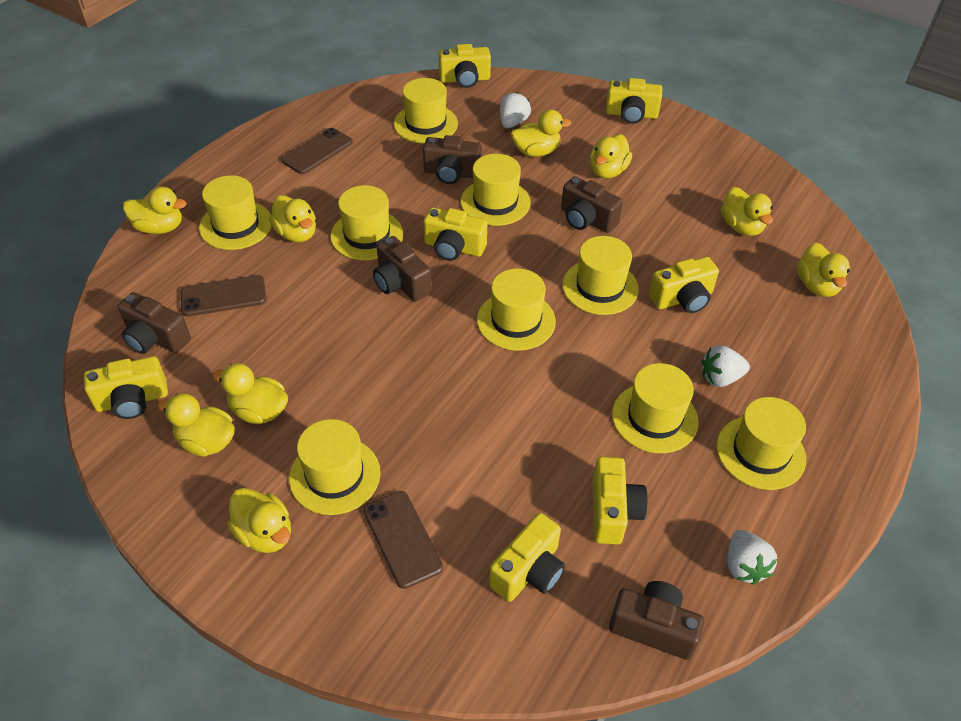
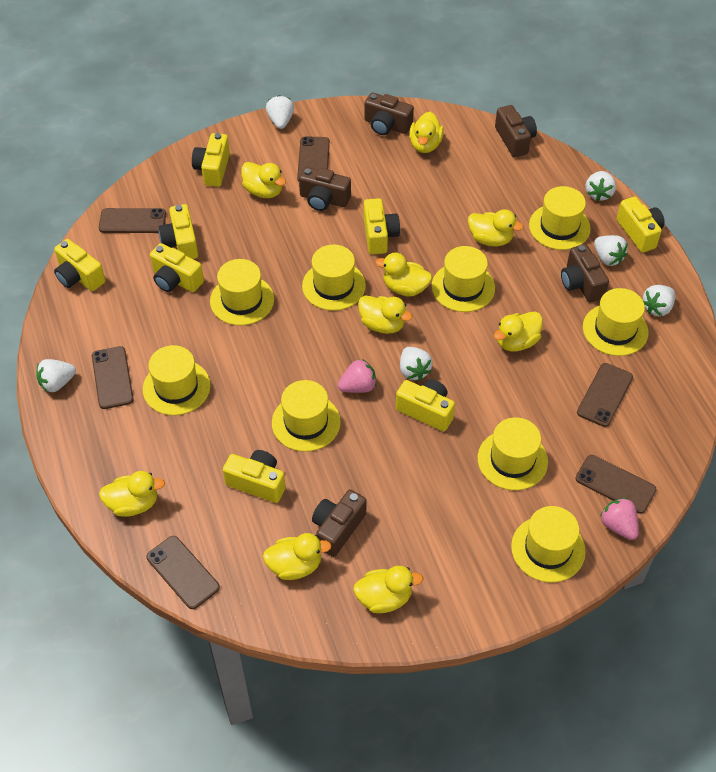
brown phone: 3 -> 6
pink strawberry: 0 -> 2
white strawberry: 3 -> 6
yellow camera: 7 -> 8

